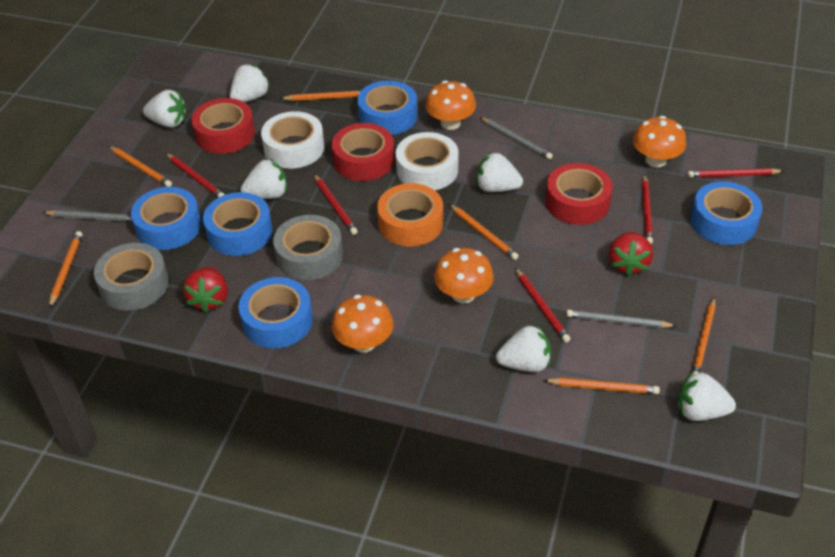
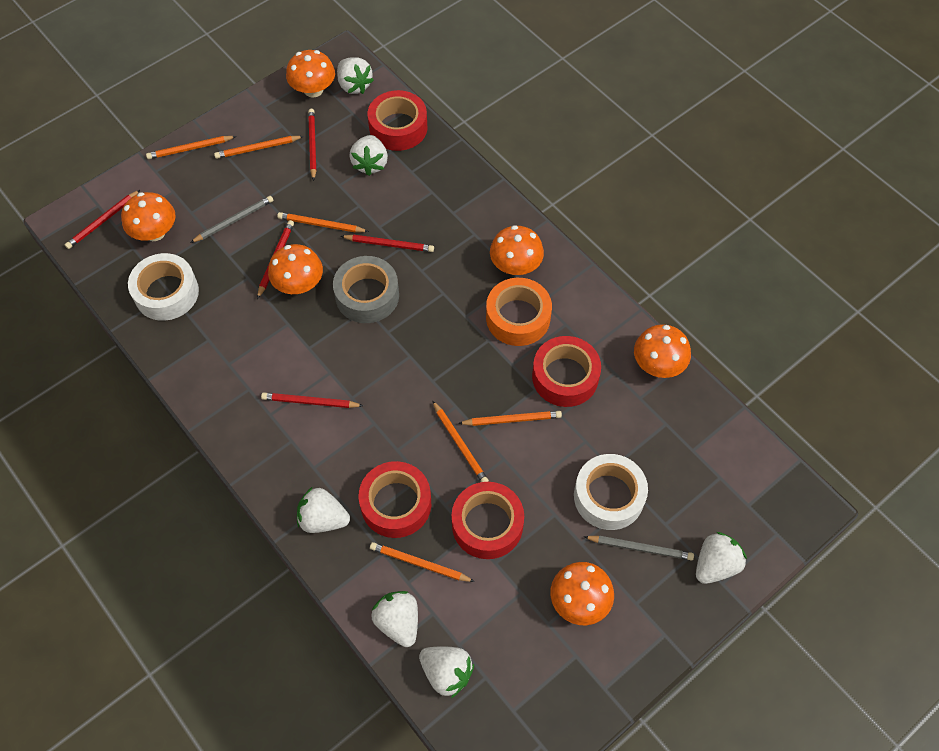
blue tape: 5 -> 0
grey pencil: 3 -> 2
grey tape: 2 -> 1
orange mushroom: 4 -> 6
red strawberry: 2 -> 0
red tape: 3 -> 4

